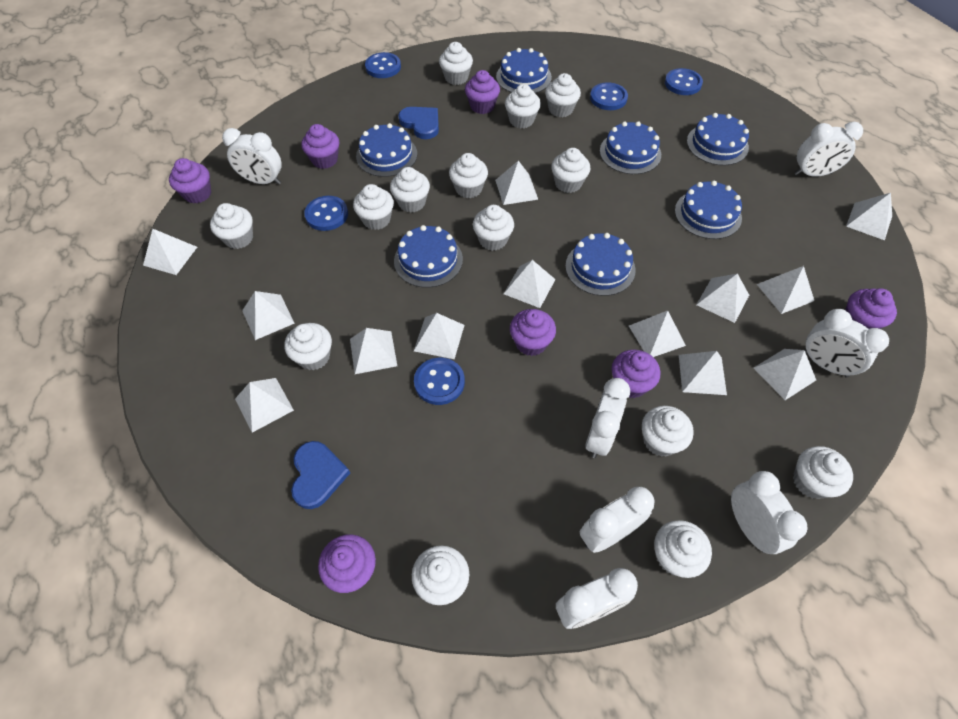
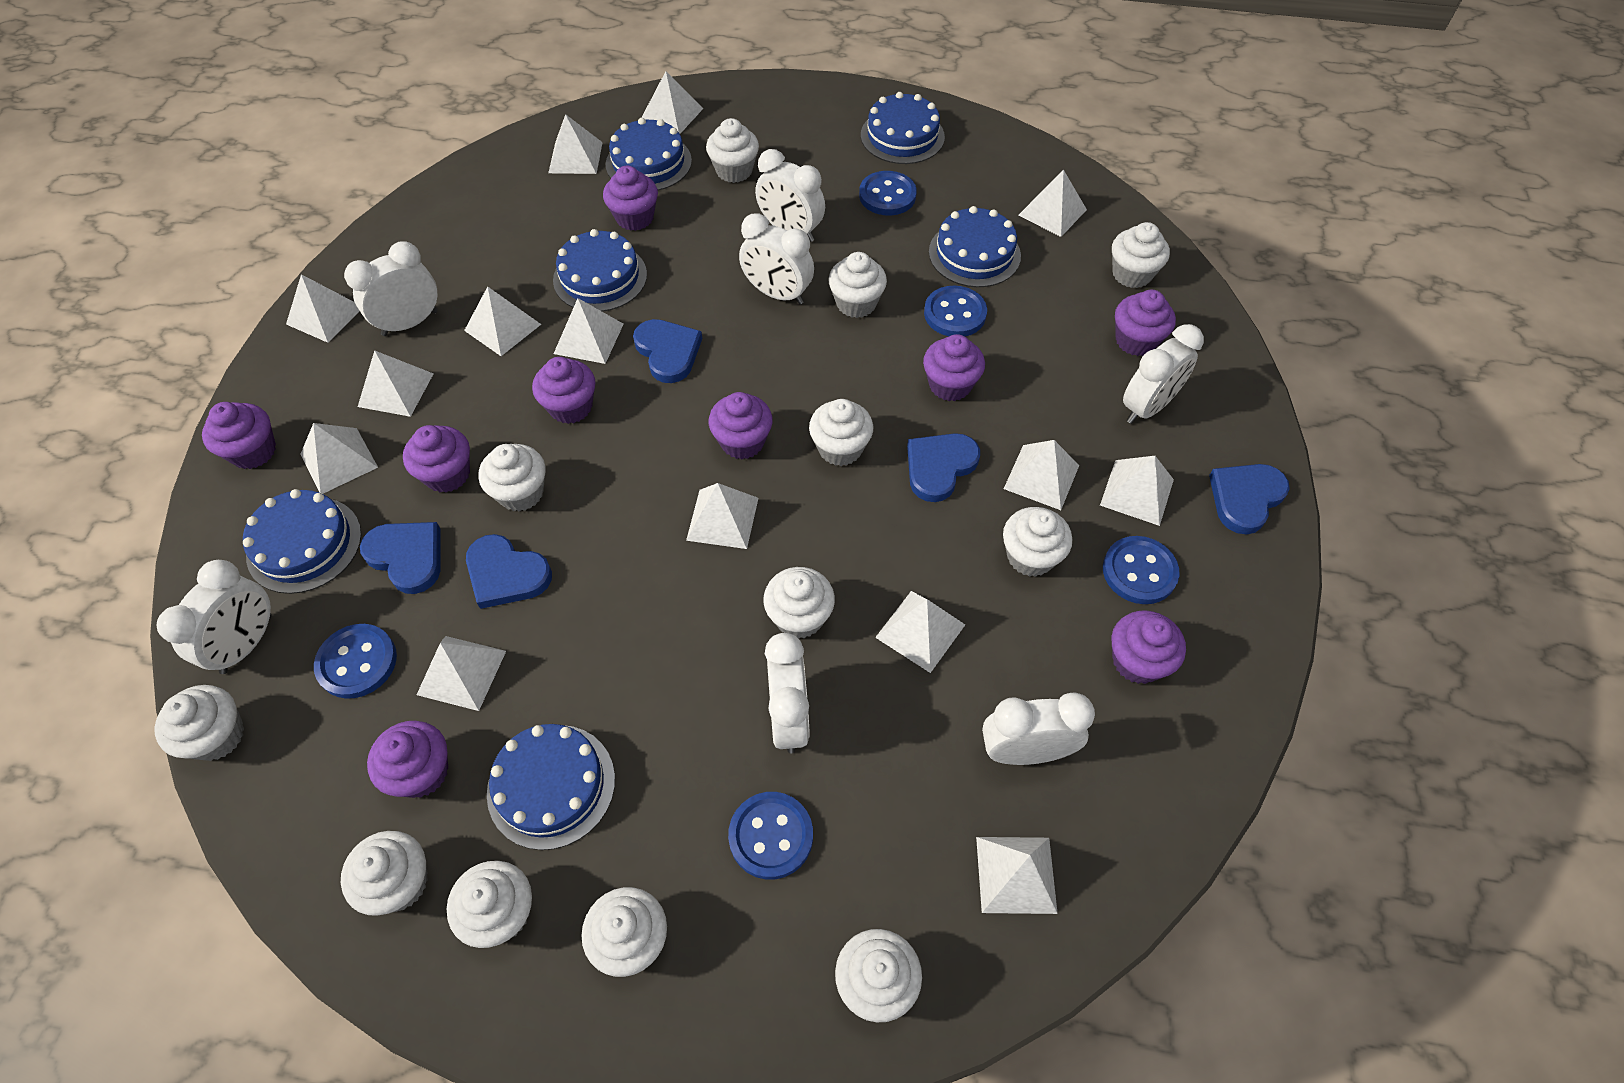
blue cake: 7 -> 6
blue heart: 2 -> 5
purple cupcake: 7 -> 9
white cupcake: 14 -> 12
white pyramid: 13 -> 14

